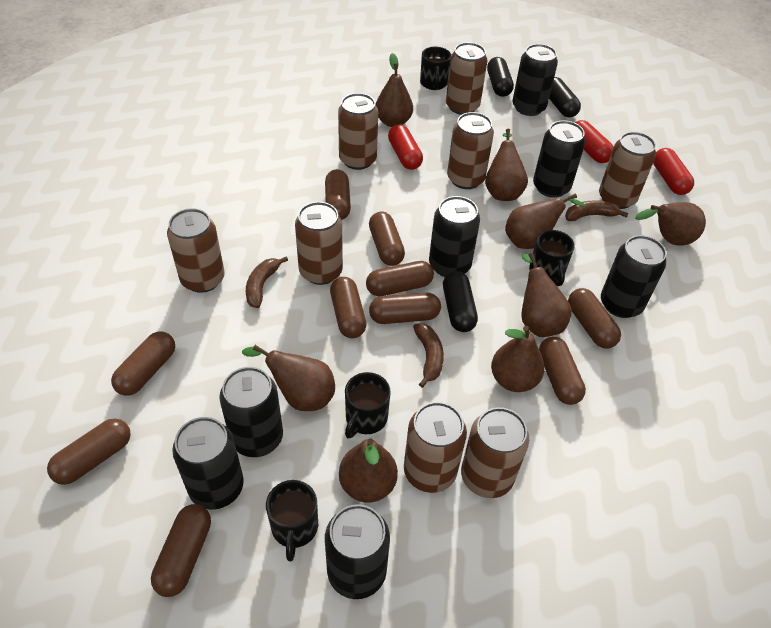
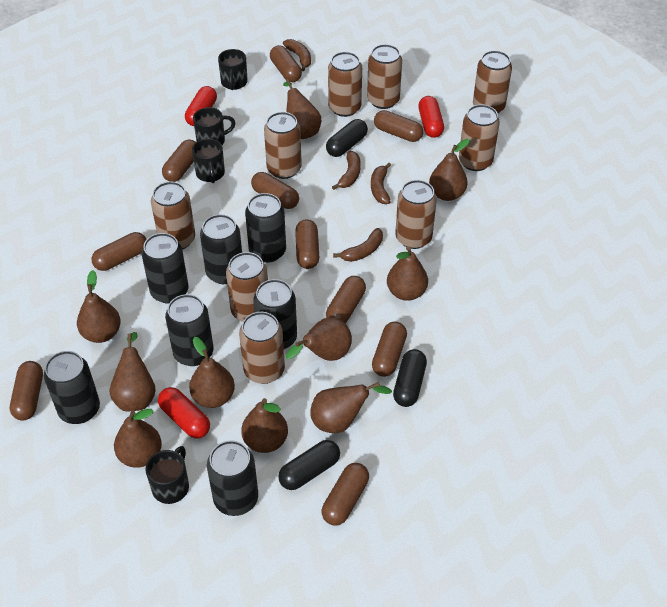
brown banana: 3 -> 4
brown can: 8 -> 9
brown pear: 8 -> 10

